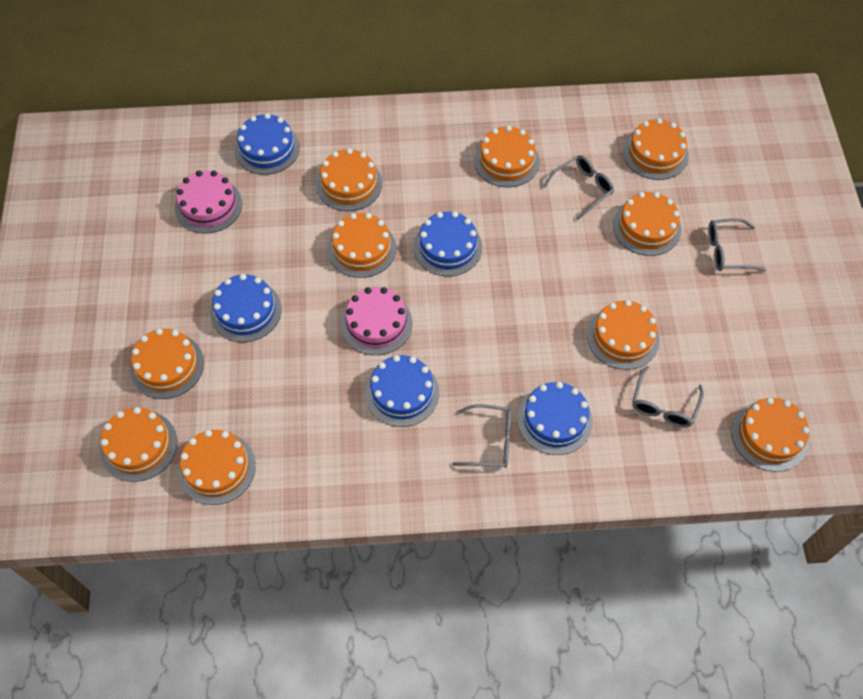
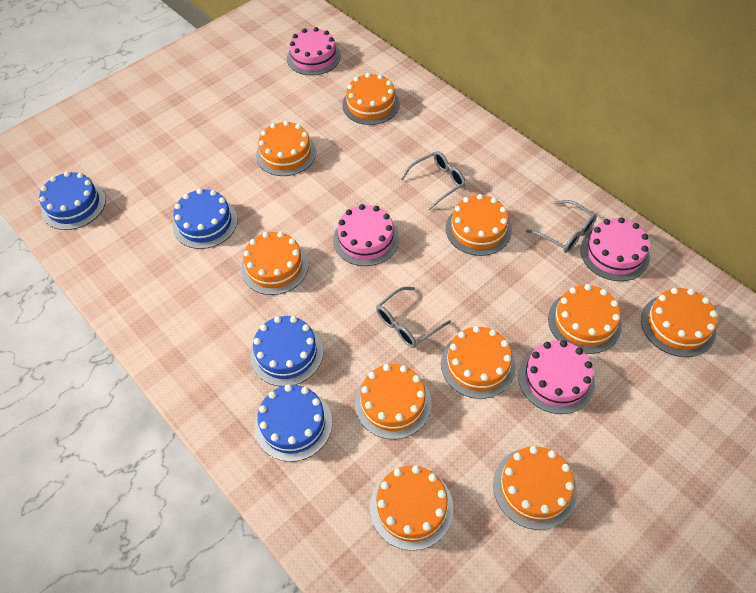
blue cake: 5 -> 4
grey glasses: 4 -> 3
pink cake: 2 -> 4

